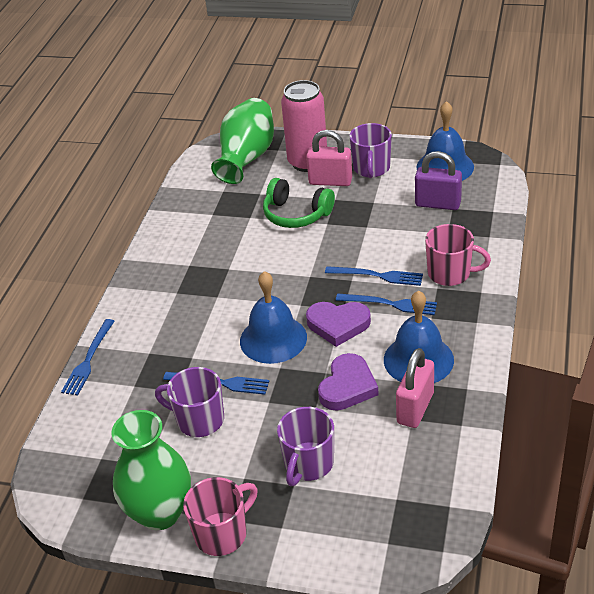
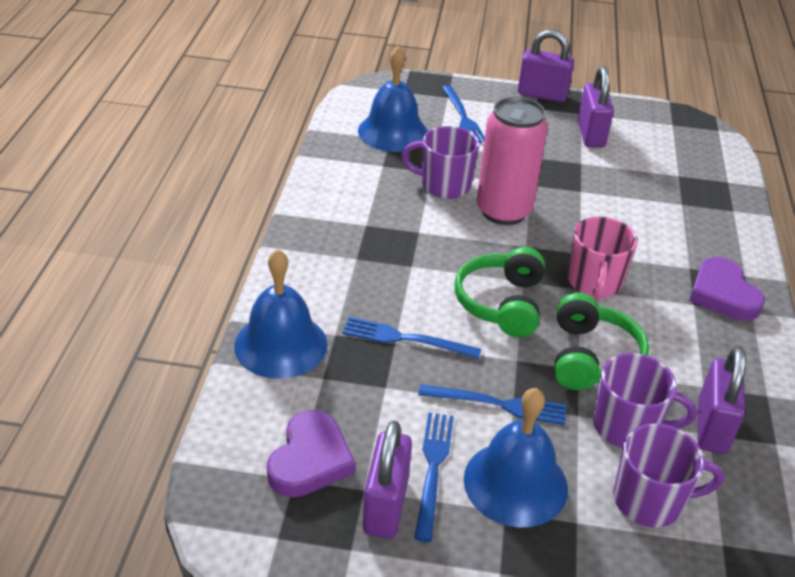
green headphones: 1 -> 2
green vase: 2 -> 0
pink mug: 2 -> 1
pink padlock: 2 -> 0
purple padlock: 1 -> 4

